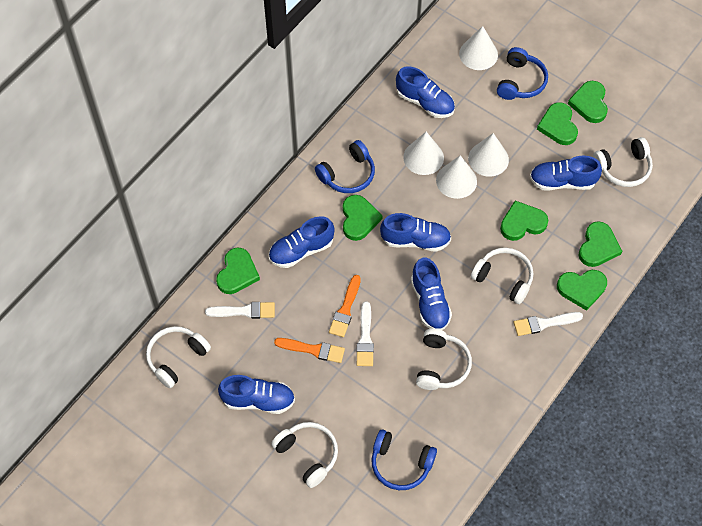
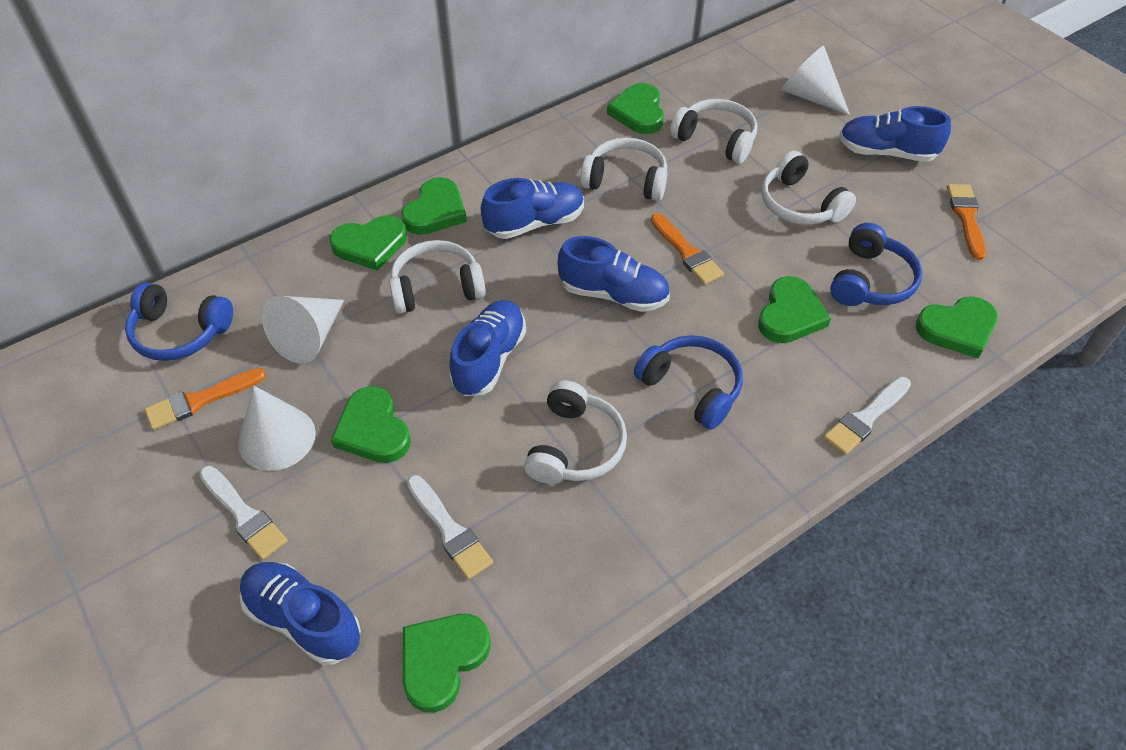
blue shoe: 6 -> 5
orange brush: 2 -> 3
white cone: 4 -> 3

